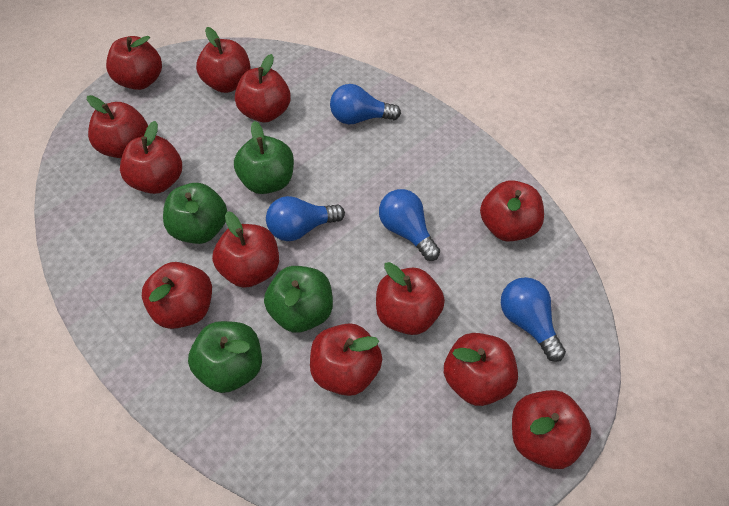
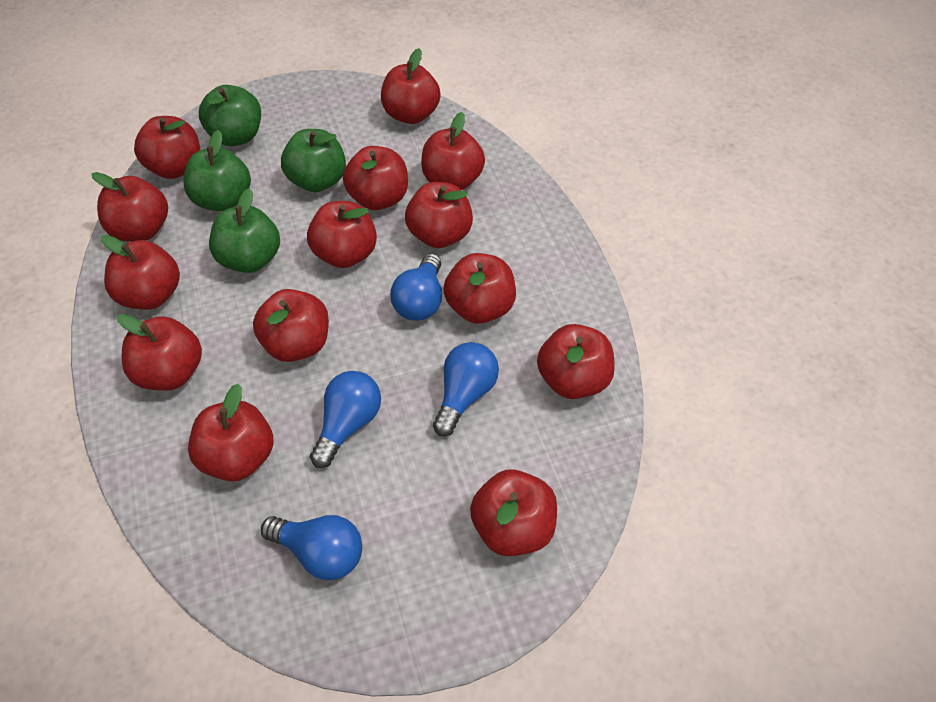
red apple: 12 -> 14

